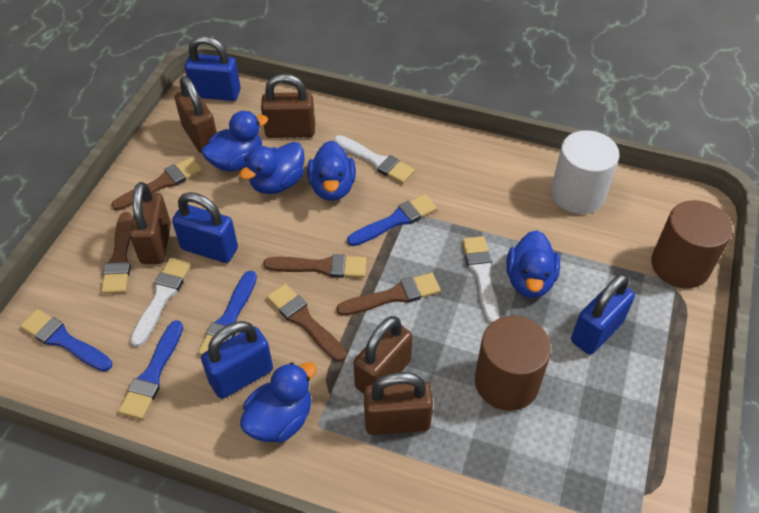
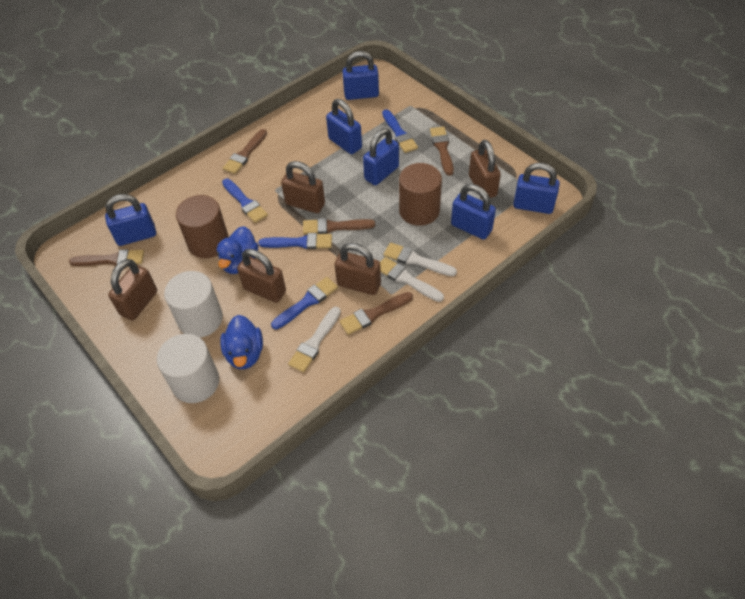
blue duck: 5 -> 2
blue padlock: 4 -> 6
white cylinder: 1 -> 2

